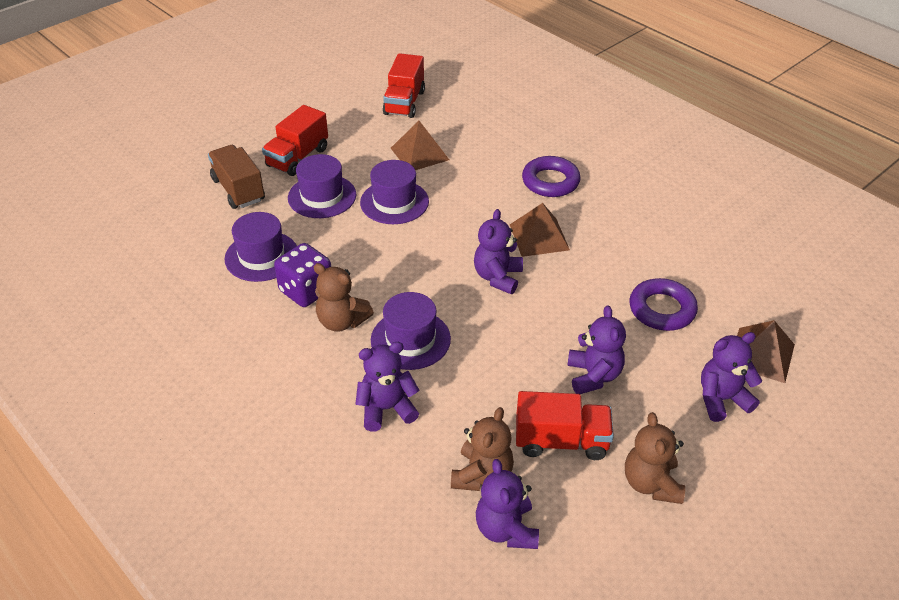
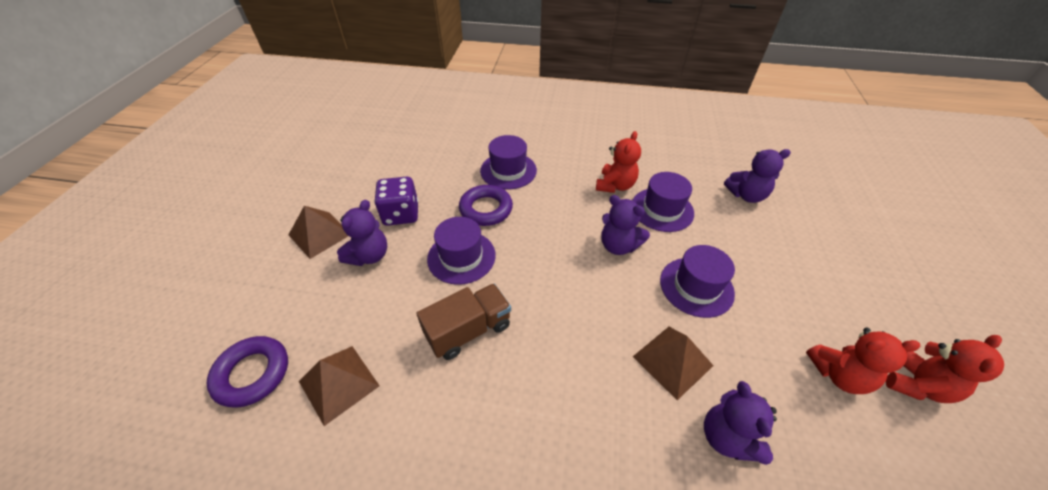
brown teddy bear: 3 -> 0
purple teddy bear: 5 -> 4
red teddy bear: 0 -> 3
red truck: 3 -> 0

